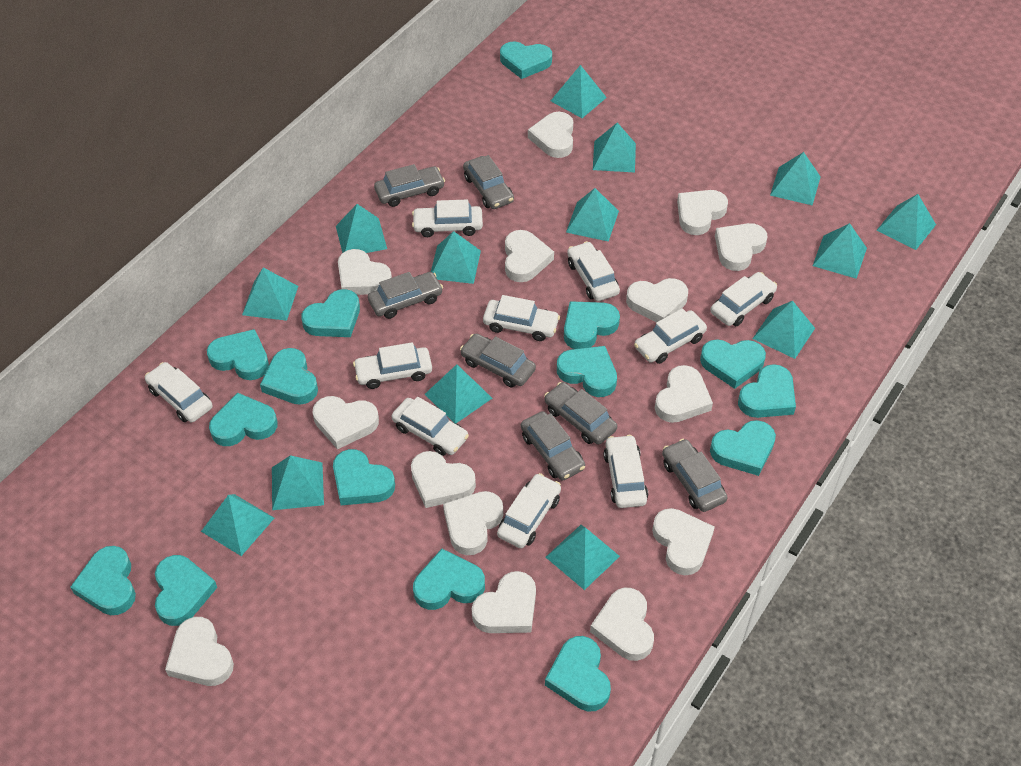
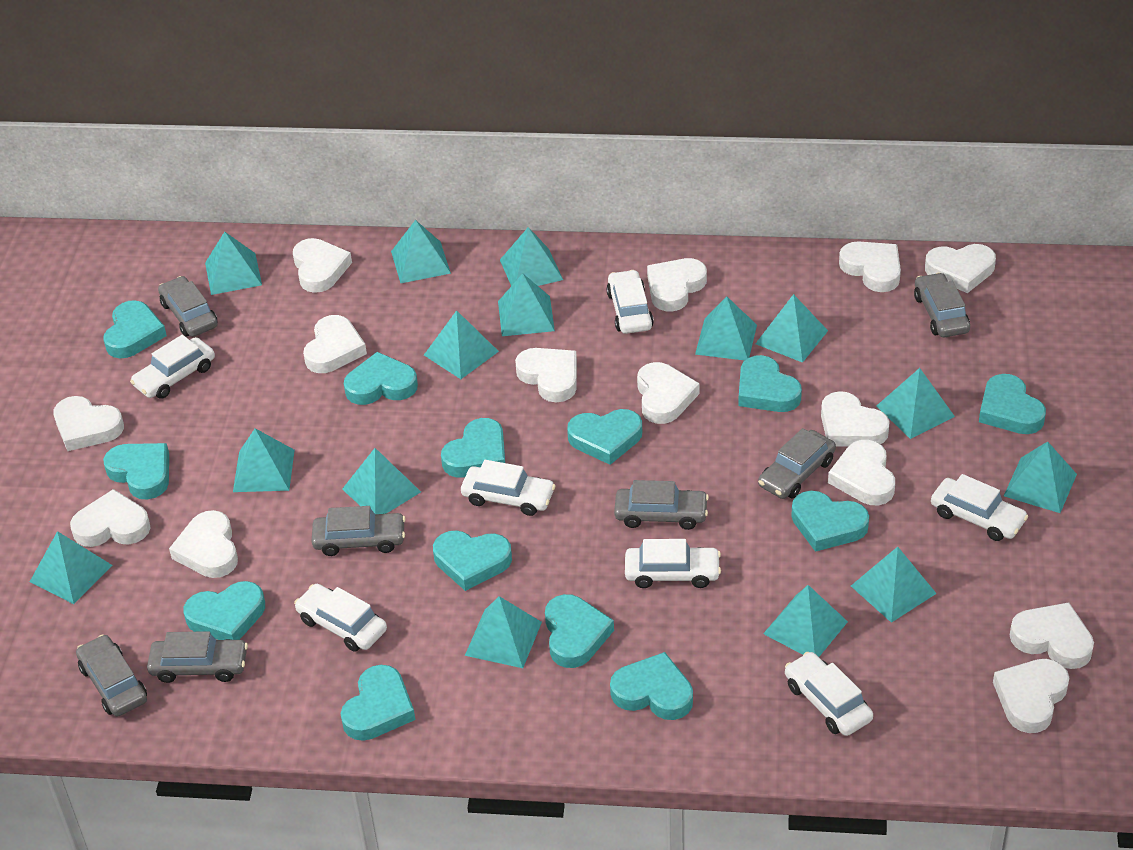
turquoise heart: 15 -> 13
turquoise pyramid: 14 -> 15
white car: 10 -> 7

